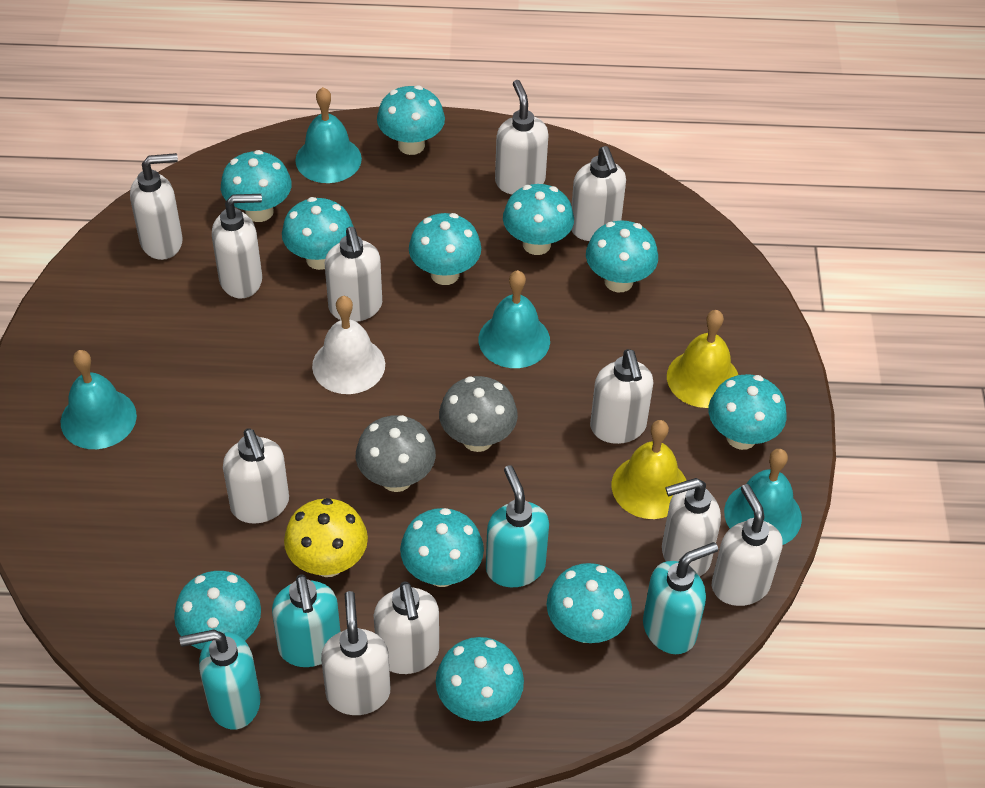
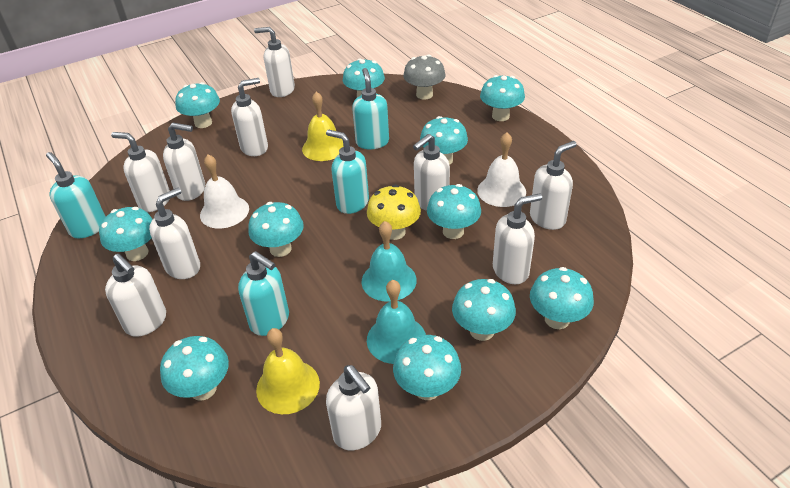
grey mushroom: 2 -> 1
turquoise bell: 4 -> 2
white bell: 1 -> 2
white soap dispenser: 11 -> 10

